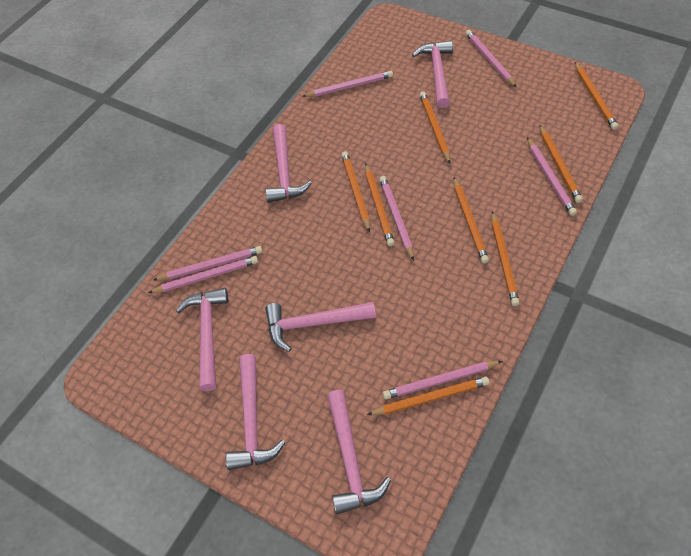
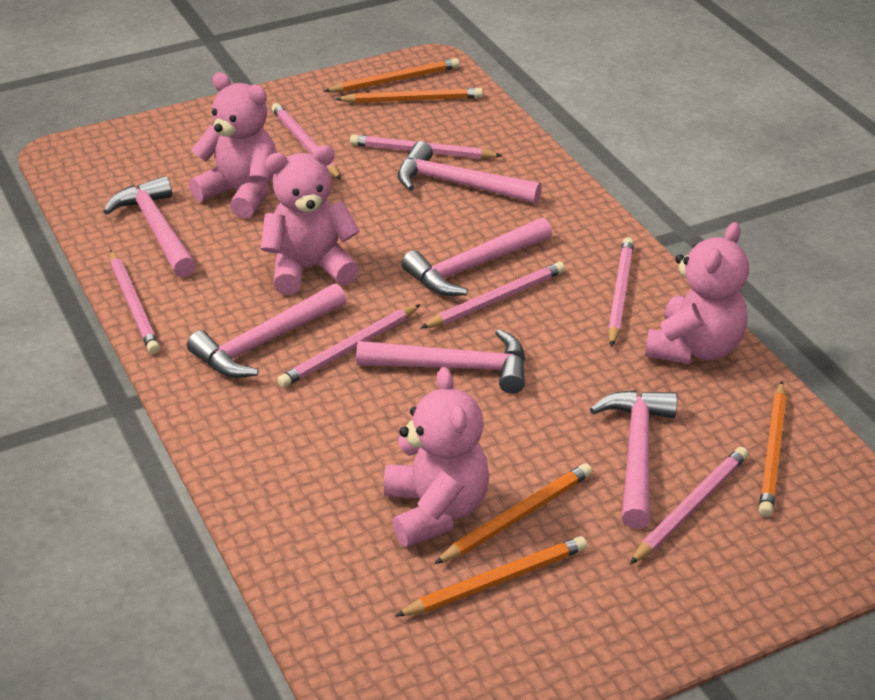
orange pencil: 8 -> 5
pink teddy bear: 0 -> 4

